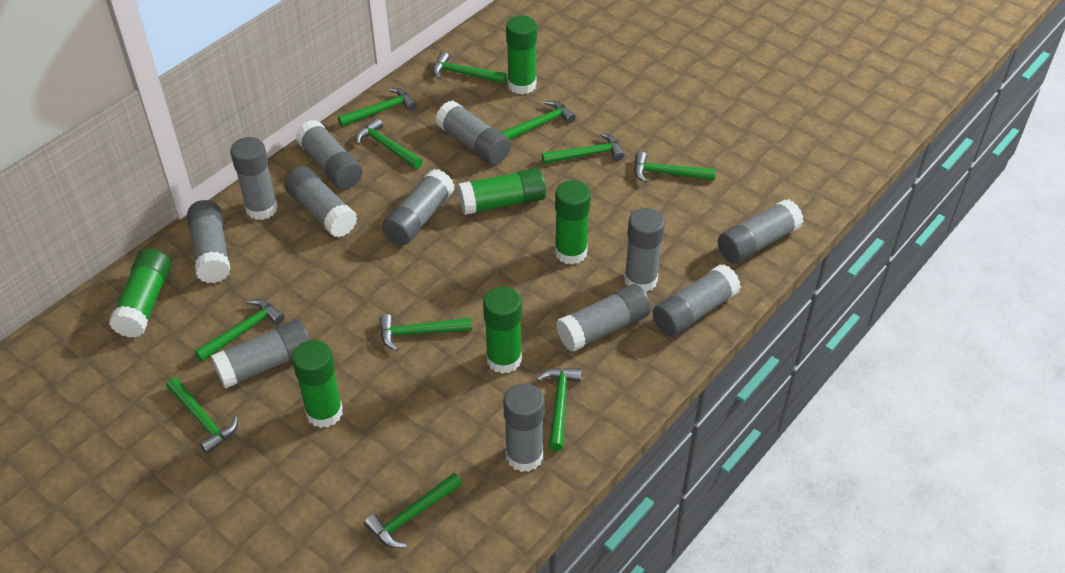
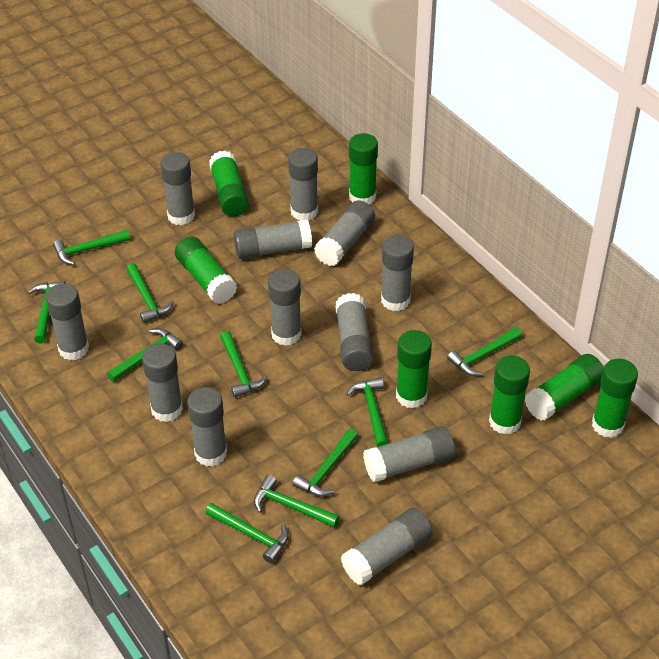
green glue stick: 6 -> 7
green hammer: 11 -> 10

